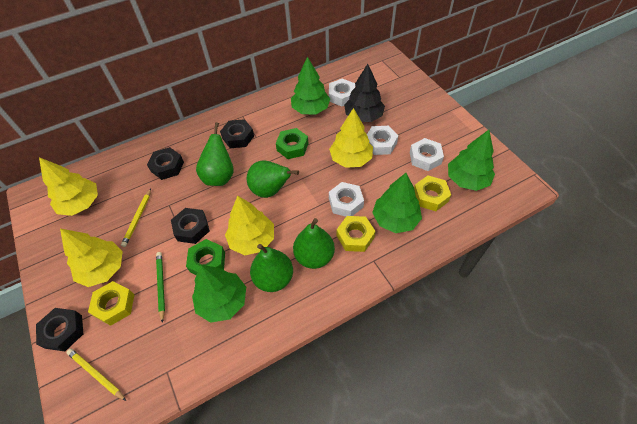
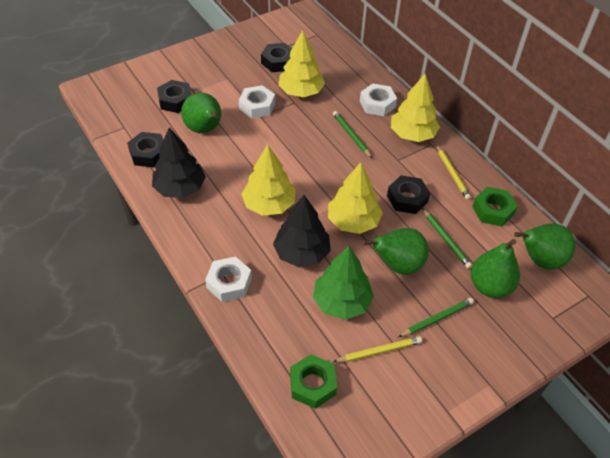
black tree: 1 -> 2
green pencil: 1 -> 3
green tree: 4 -> 1
white nut: 4 -> 3
yellow nut: 3 -> 0

